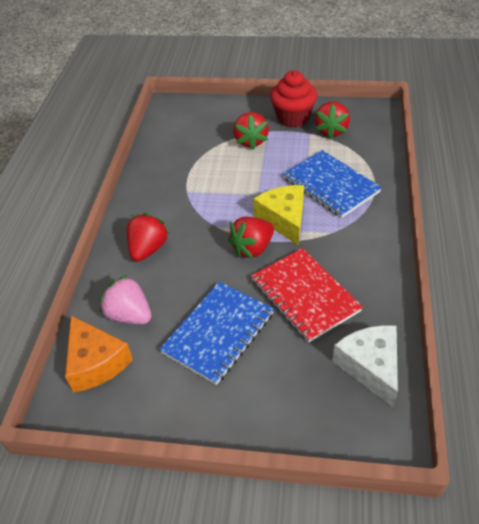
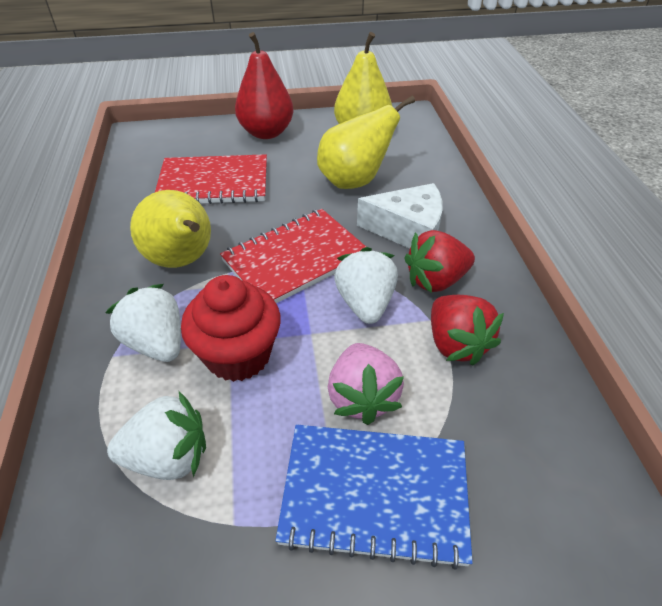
blue notebook: 2 -> 1
orange cheese: 1 -> 0
red notebook: 1 -> 2
red pear: 0 -> 1
red strawberry: 4 -> 2
white strawberry: 0 -> 3
yellow cheese: 1 -> 0
yellow pear: 0 -> 3

